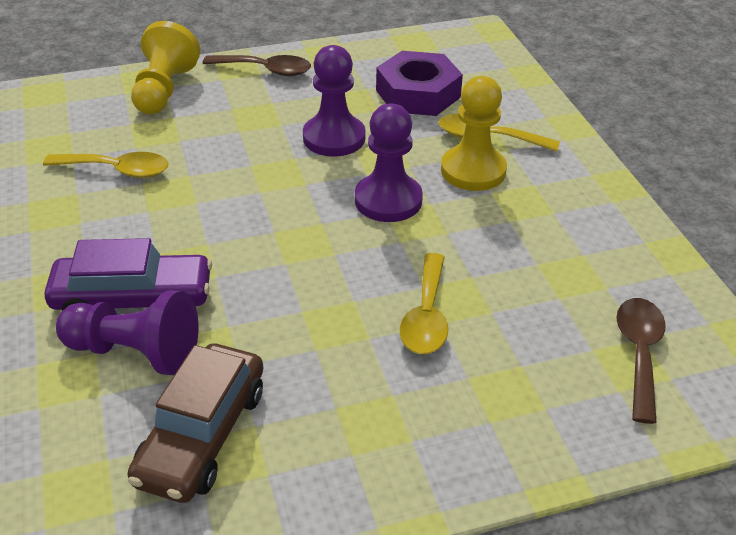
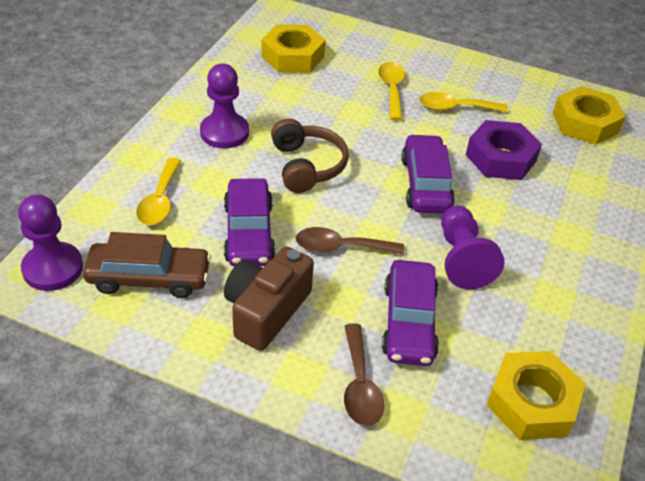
brown camera: 0 -> 1
brown headphones: 0 -> 1
purple car: 1 -> 3
yellow nut: 0 -> 3
yellow pawn: 2 -> 0

